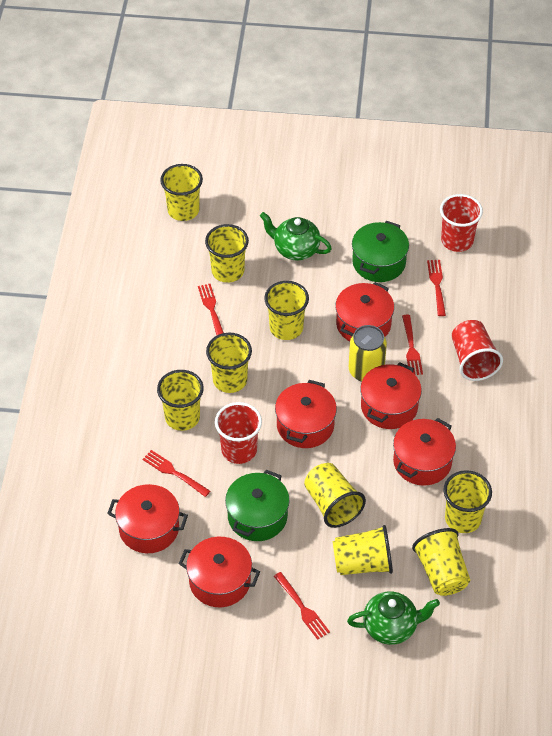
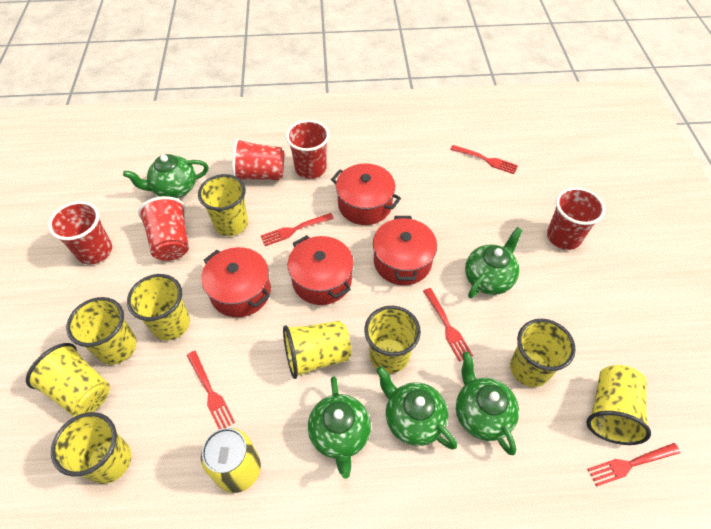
green pot: 2 -> 0
green teapot: 2 -> 5
red cup: 3 -> 5
red pot: 6 -> 4

